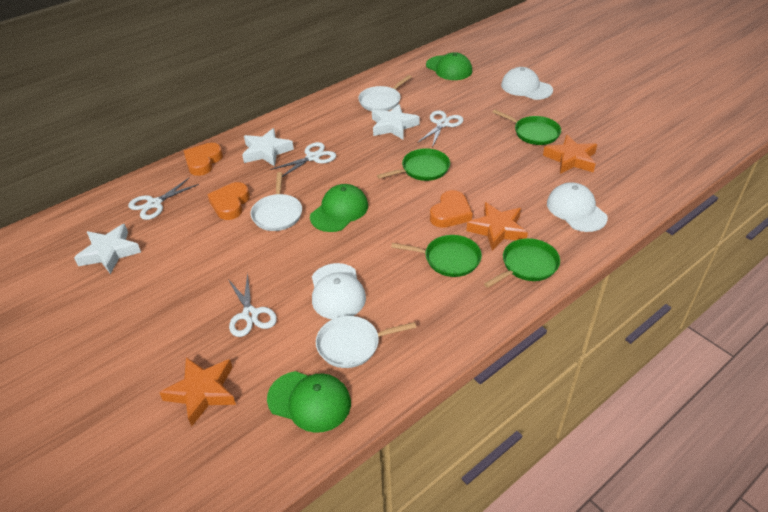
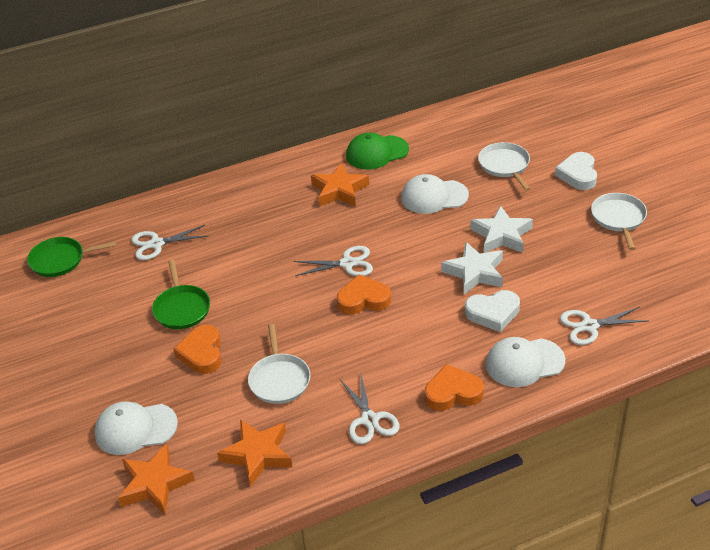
green cap: 3 -> 1
green pan: 4 -> 2
white heart: 0 -> 2
white star: 3 -> 2

